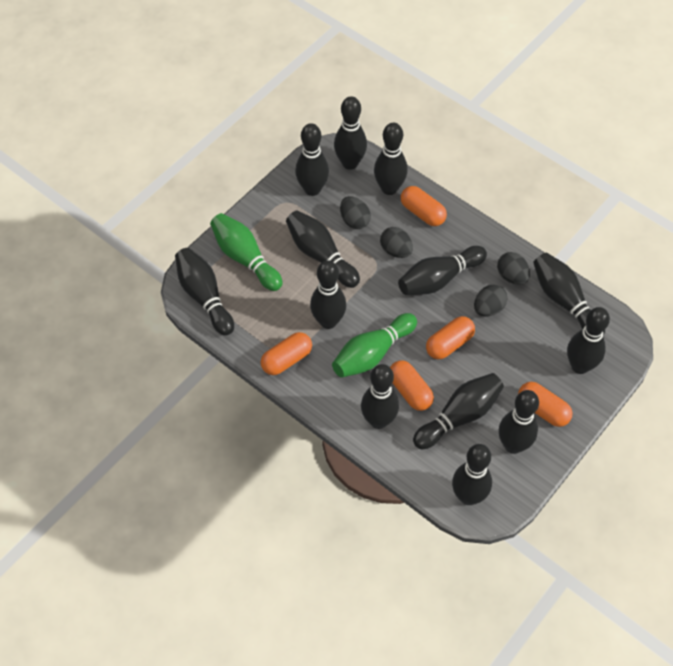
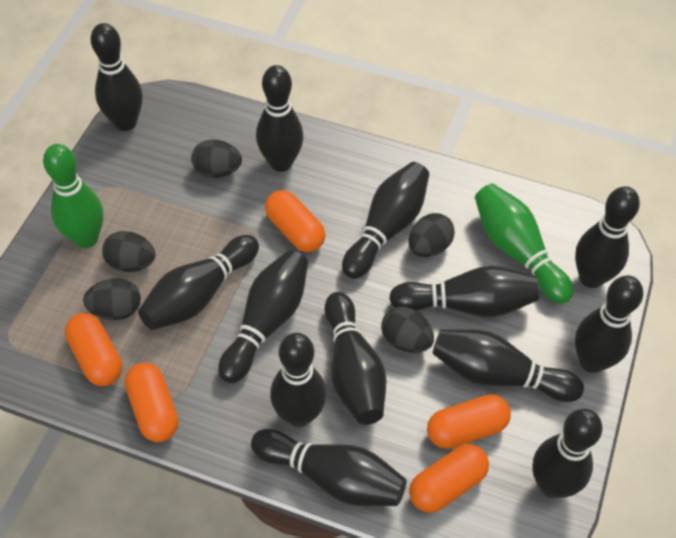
black egg: 4 -> 5

